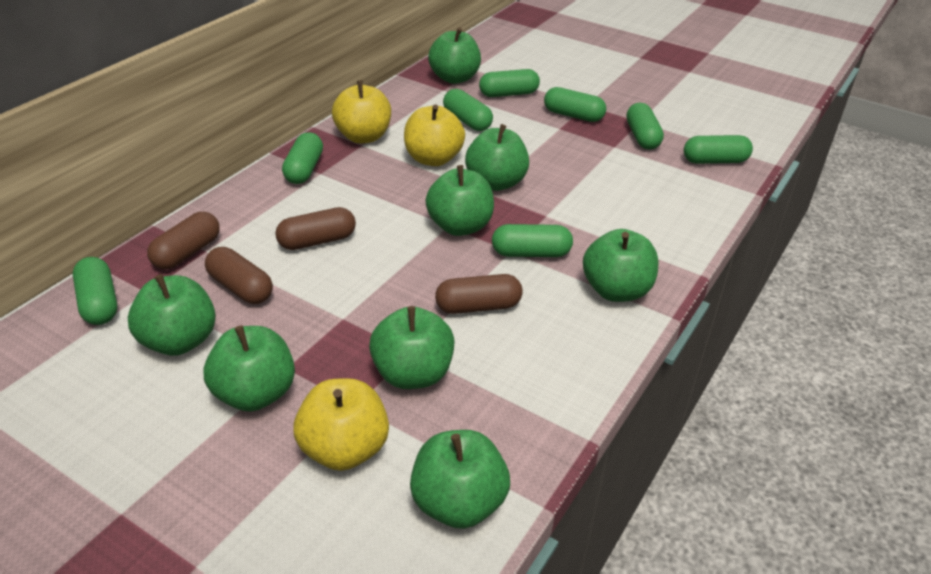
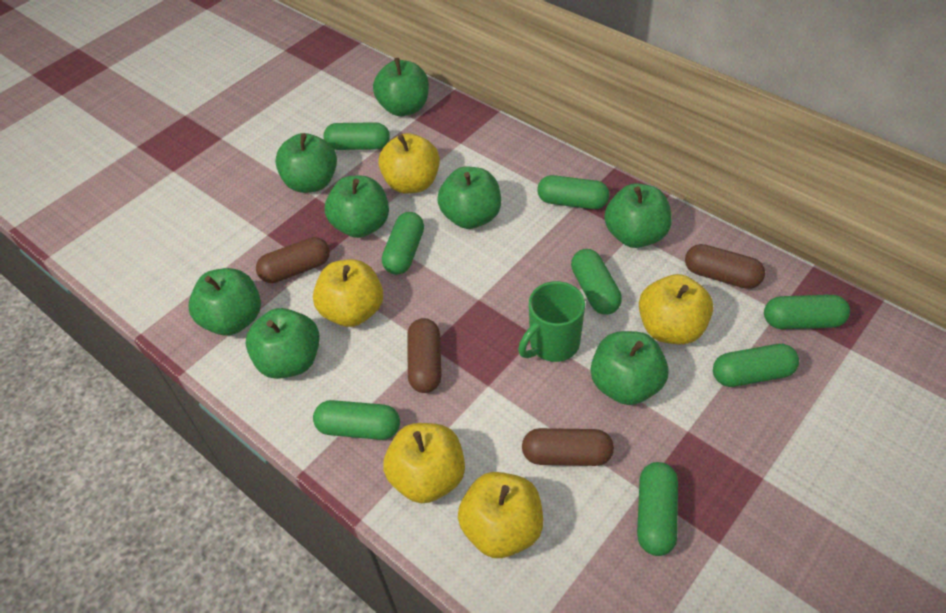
green mug: 0 -> 1
yellow apple: 3 -> 5

